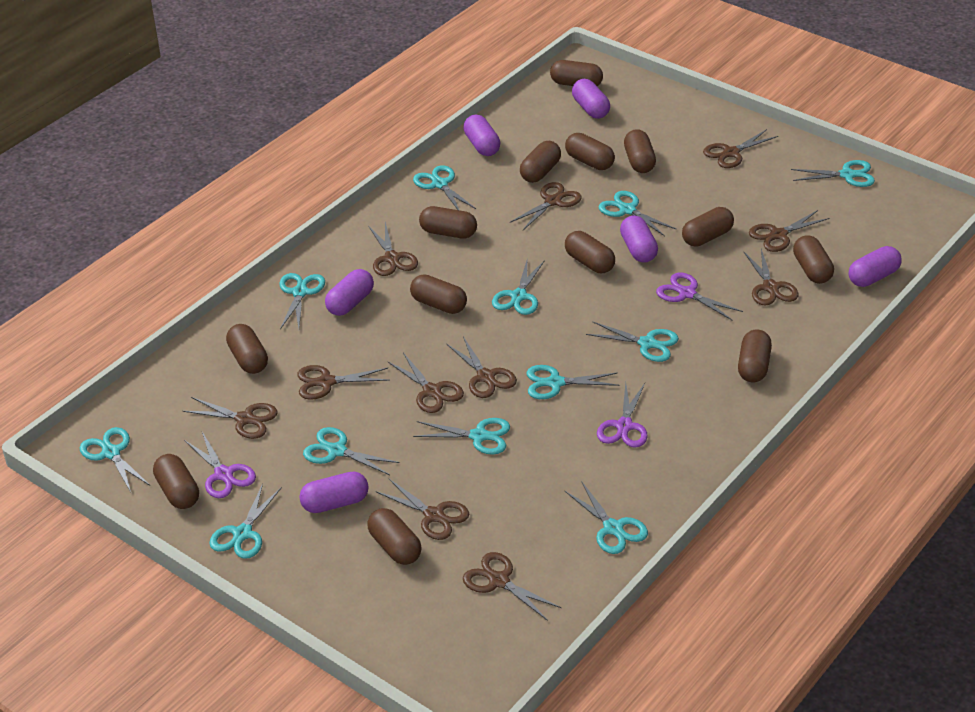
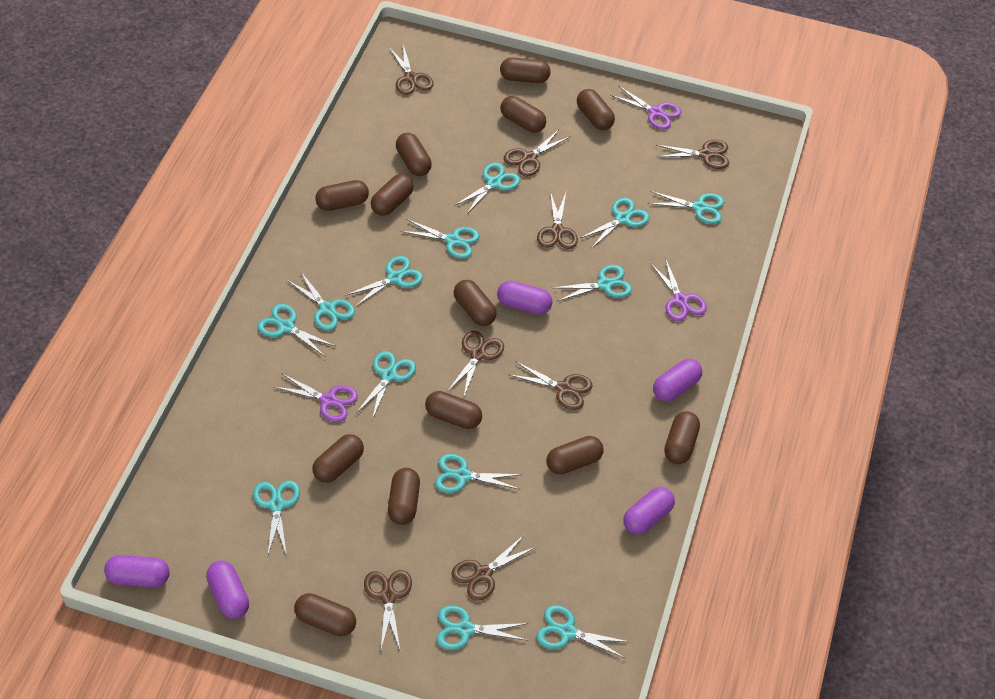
brown scissors: 11 -> 8
purple capsule: 6 -> 5
turquoise scissors: 12 -> 13

